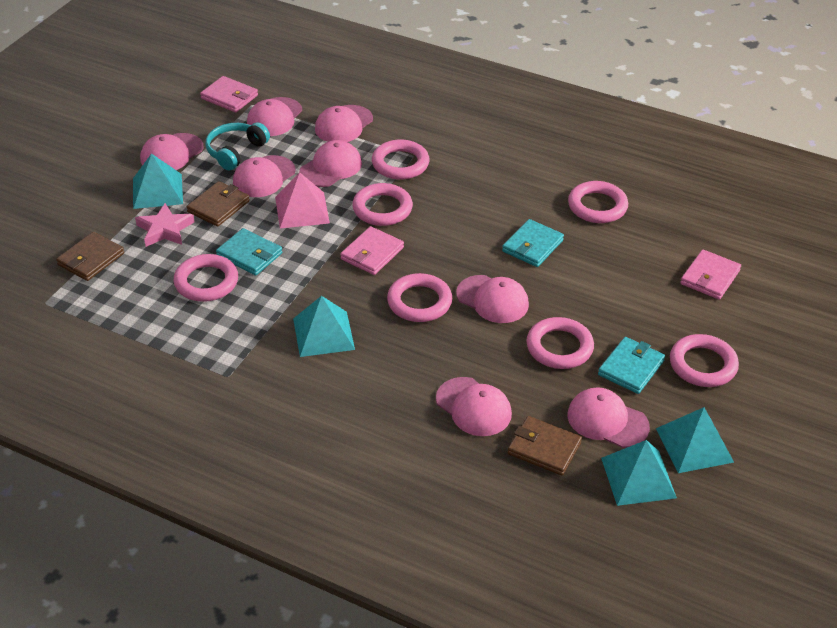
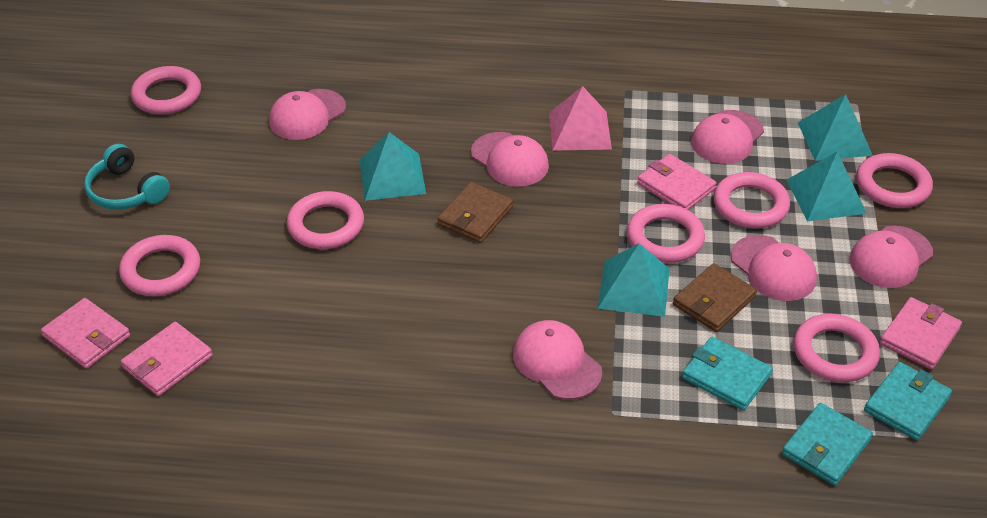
brown wallet: 3 -> 2
pink cap: 8 -> 6
pink star: 1 -> 0
pink wallet: 3 -> 4

